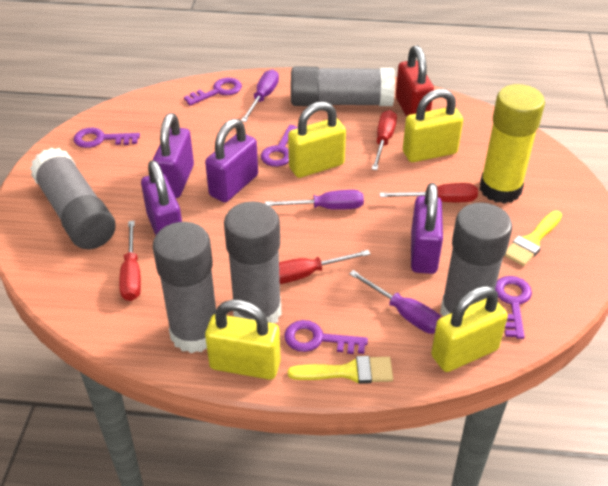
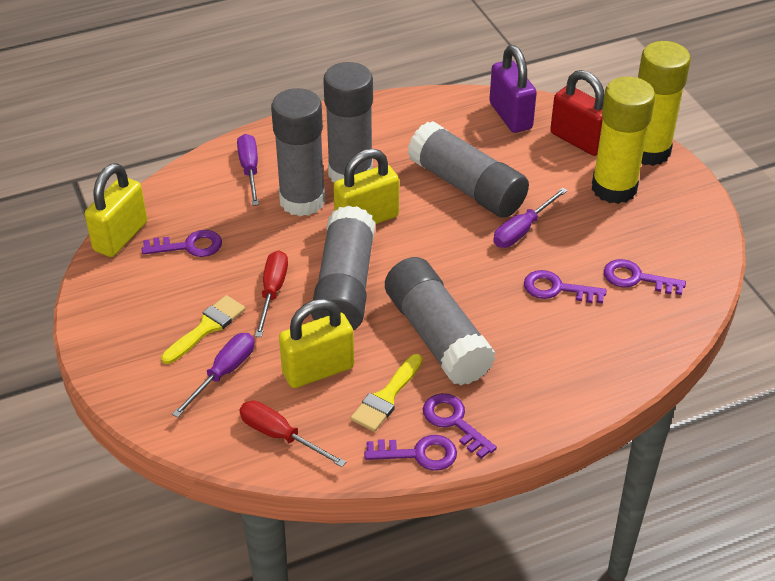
purple padlock: 4 -> 1
red screwdriver: 4 -> 2
yellow glue stick: 1 -> 2
yellow padlock: 4 -> 3

